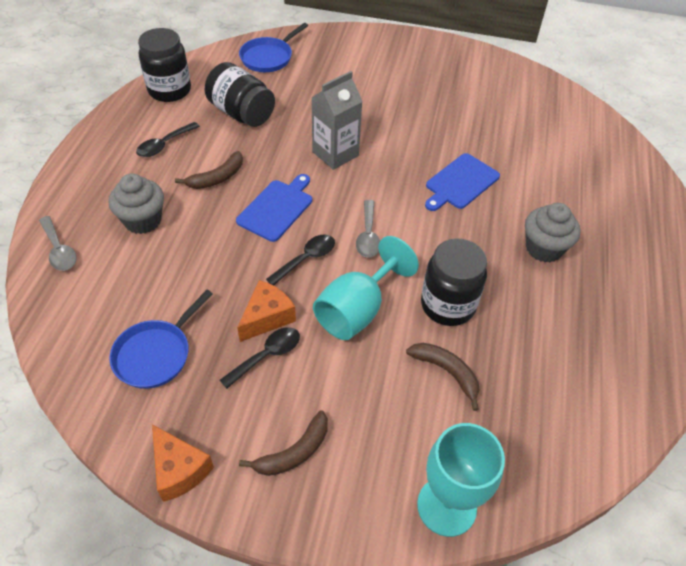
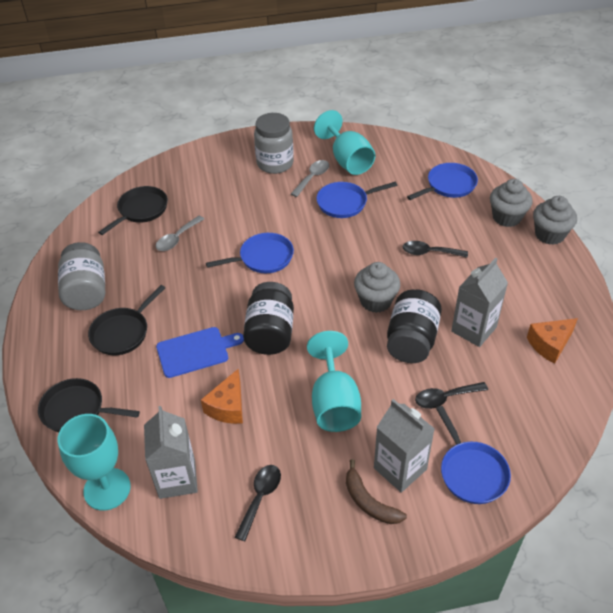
black jar: 3 -> 2
black pan: 0 -> 3
blue cutting board: 2 -> 1
blue pan: 2 -> 4
brown banana: 3 -> 1
grey carton: 1 -> 3
grey cupcake: 2 -> 3
grey jar: 0 -> 2
turquoise goblet: 2 -> 3

